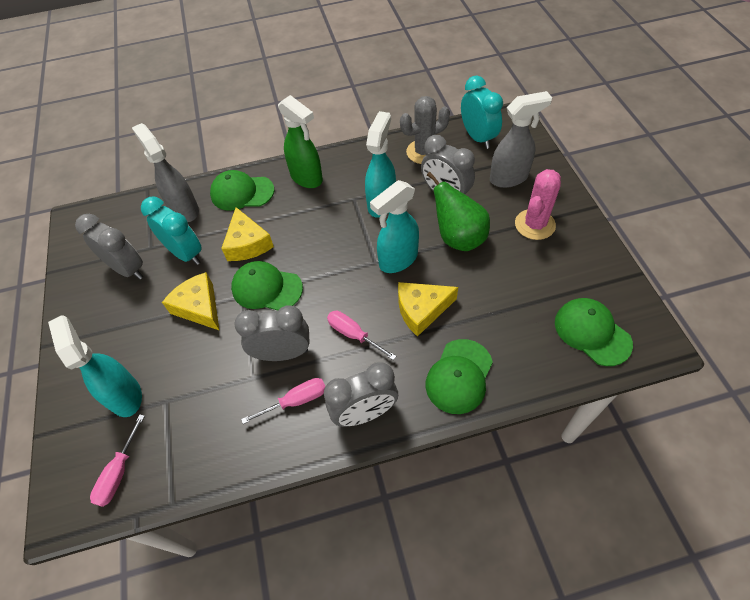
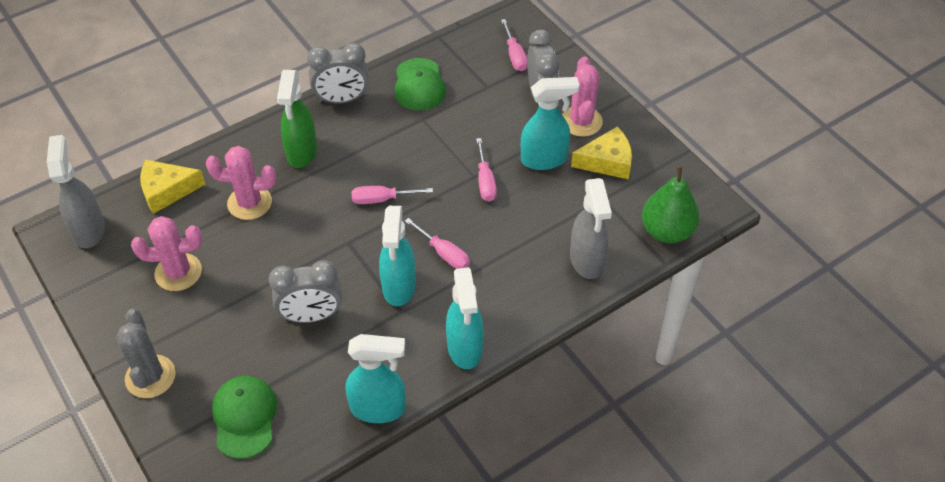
green cap: 4 -> 2
grey clock: 4 -> 3
pink cactus: 1 -> 3
pink screwdriver: 3 -> 4
turquoise clock: 2 -> 0
turquoise spray bottle: 3 -> 4
yellow cheese: 3 -> 2

